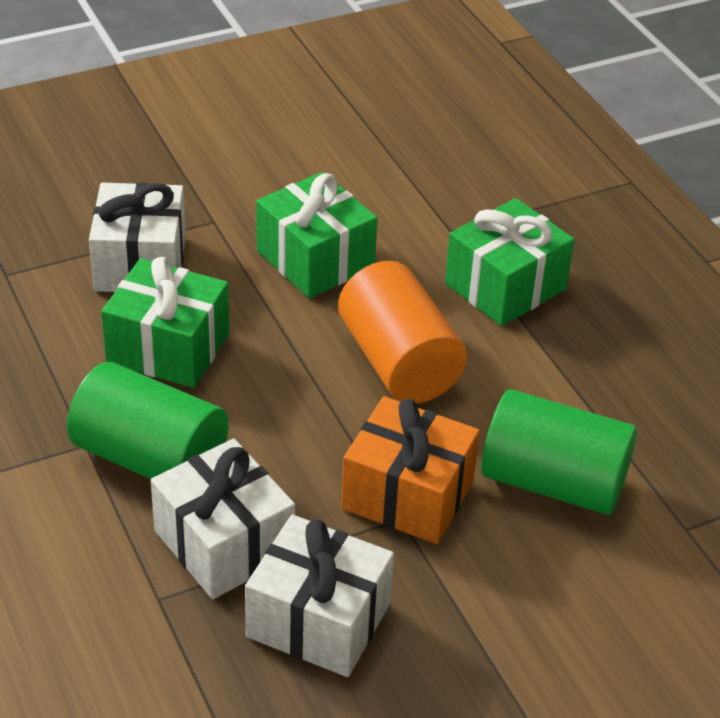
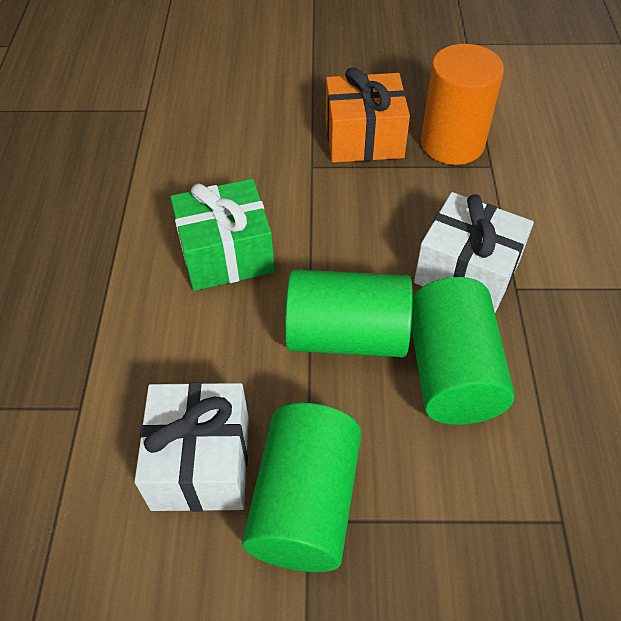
green cylinder: 2 -> 3
green gift: 3 -> 1
white gift: 3 -> 2

